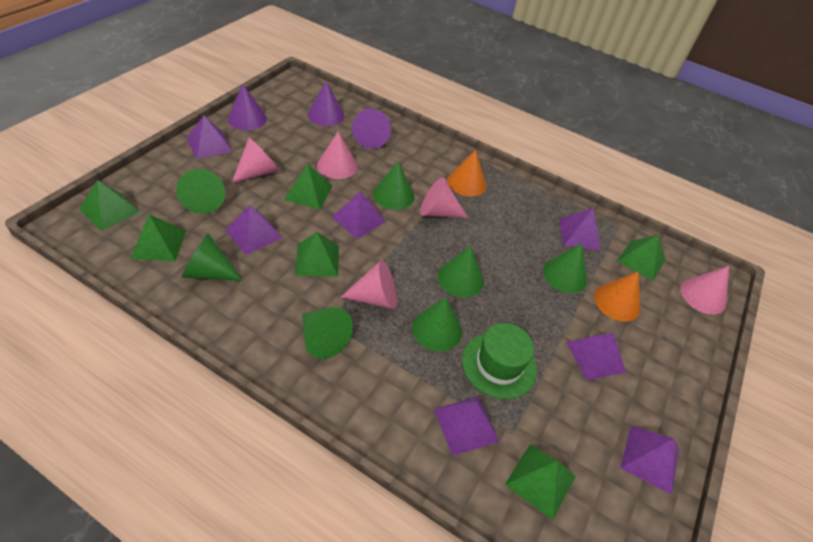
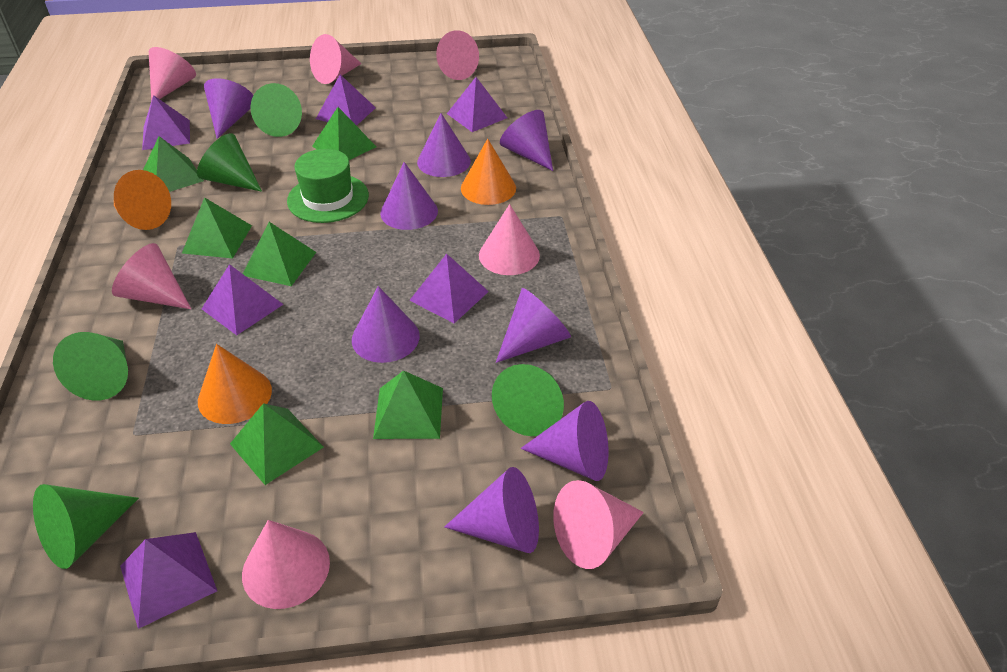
green cone: 7 -> 5
orange cone: 2 -> 3
pink cone: 5 -> 7
purple cone: 3 -> 8
purple pyramid: 7 -> 6

